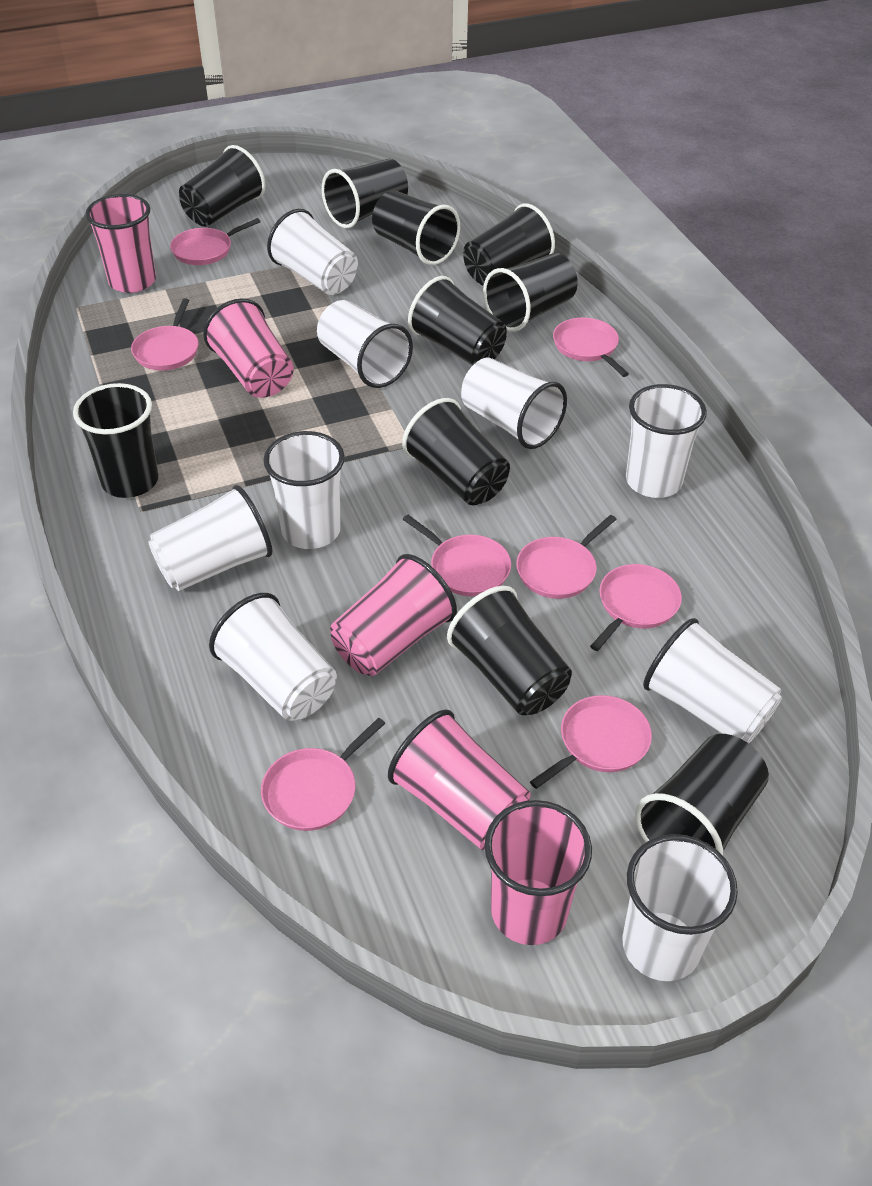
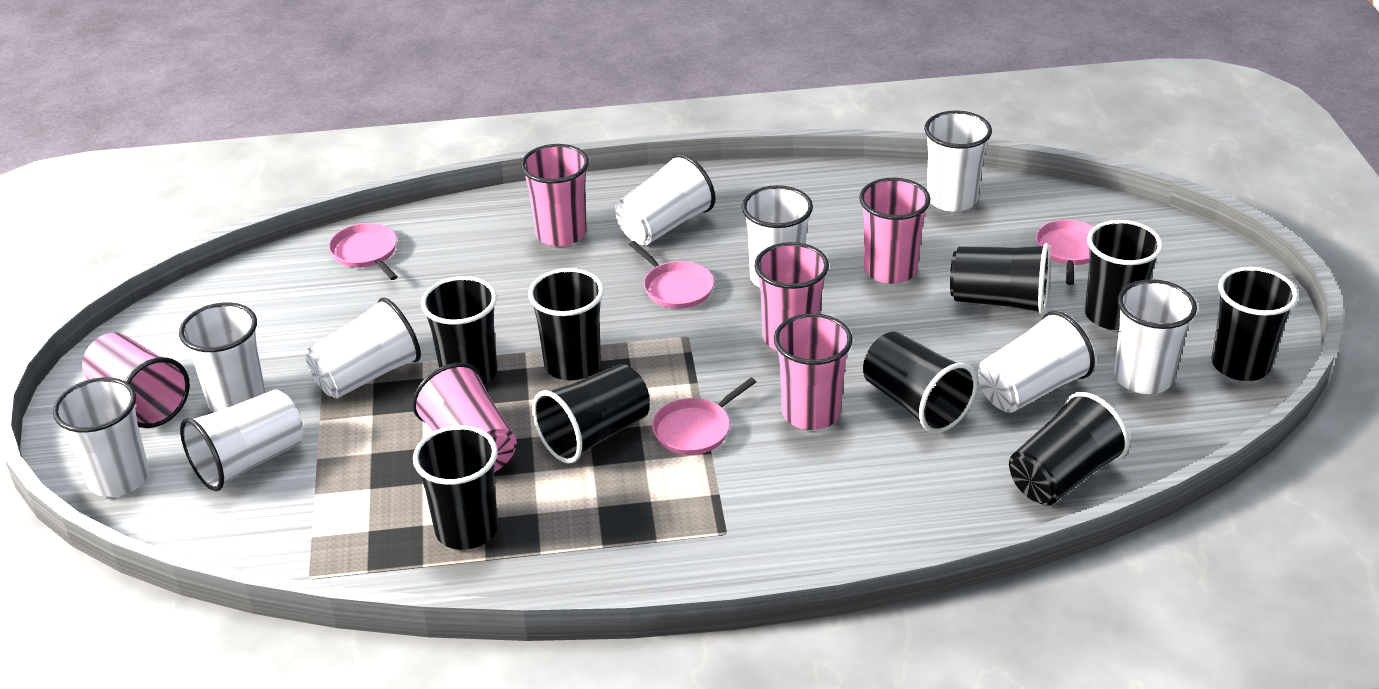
black cup: 10 -> 9
pink cup: 5 -> 6
pink pan: 8 -> 4

